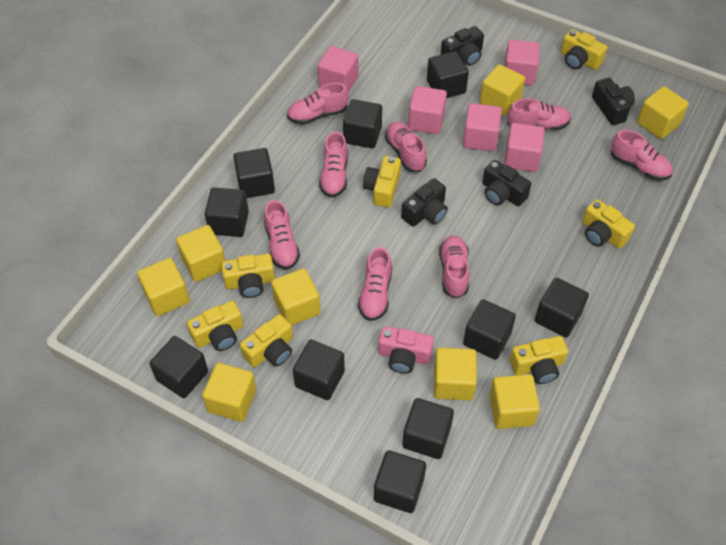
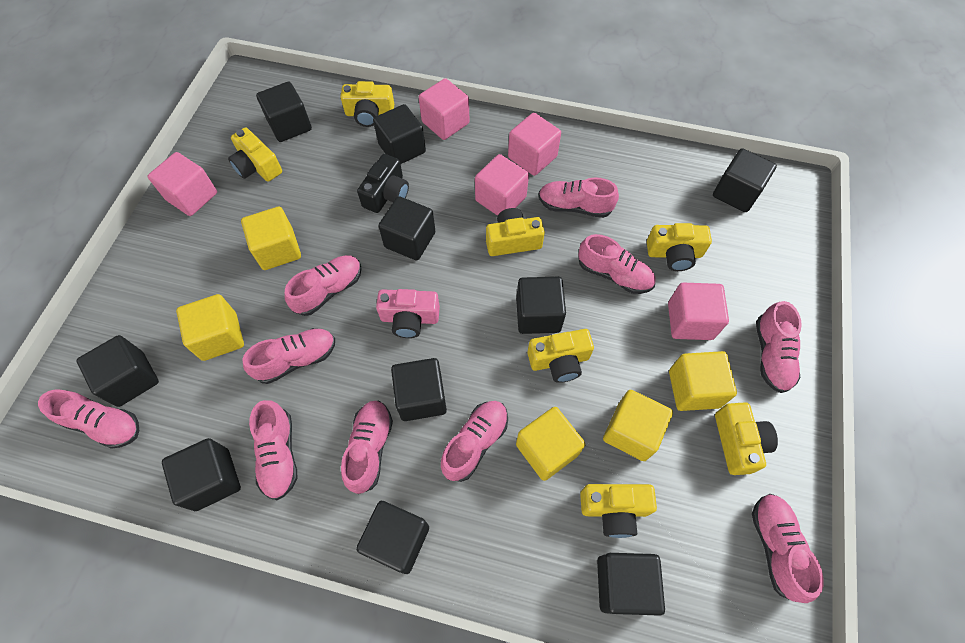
black camera: 4 -> 1
pink shoe: 8 -> 10
yellow cube: 8 -> 5

